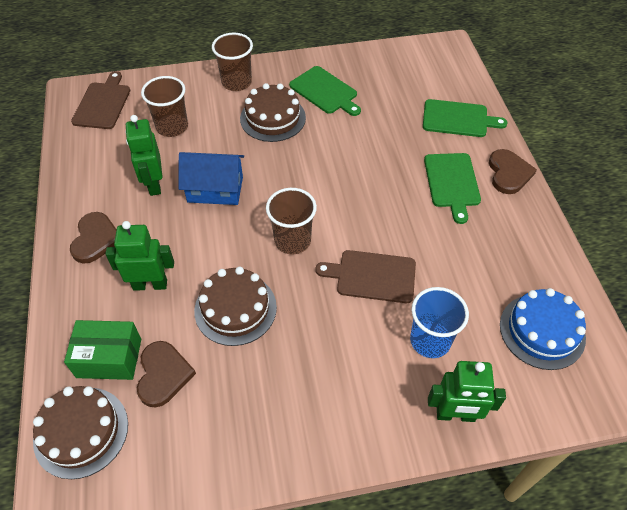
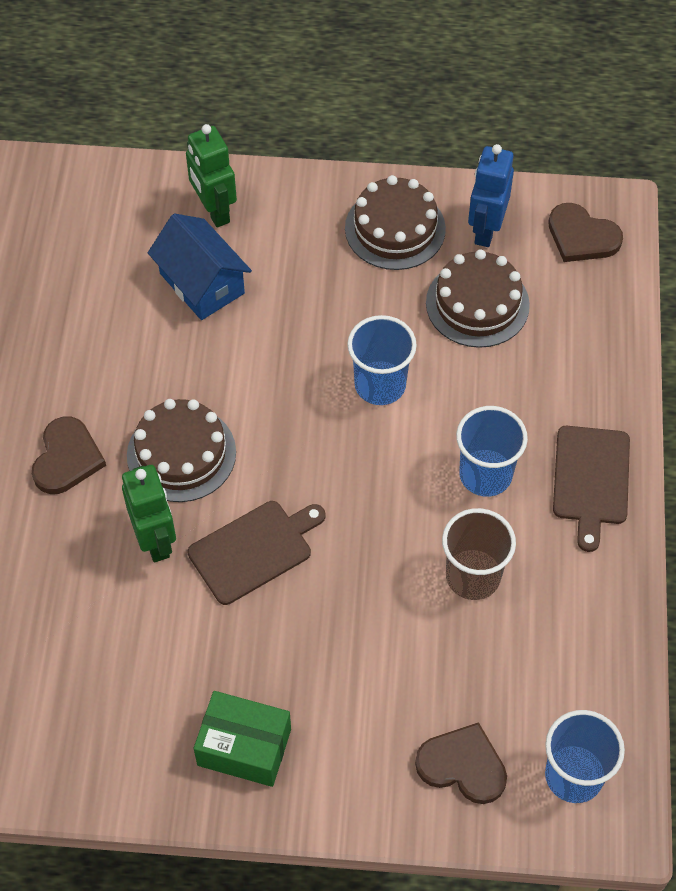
blue cake: 1 -> 0
blue cup: 1 -> 3
blue robot: 0 -> 1
brown cup: 3 -> 1
green cutting board: 3 -> 0
green robot: 3 -> 2

